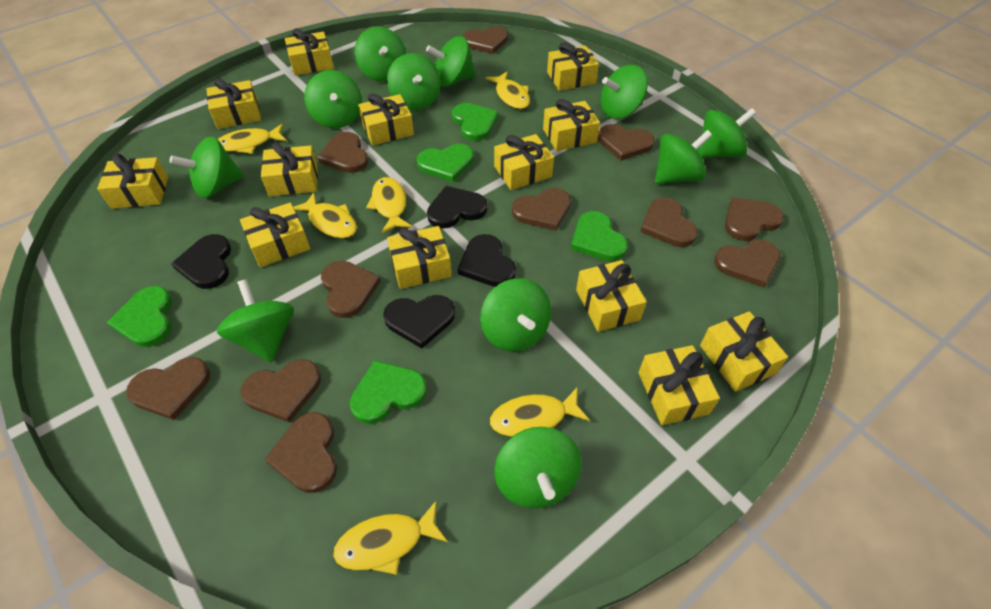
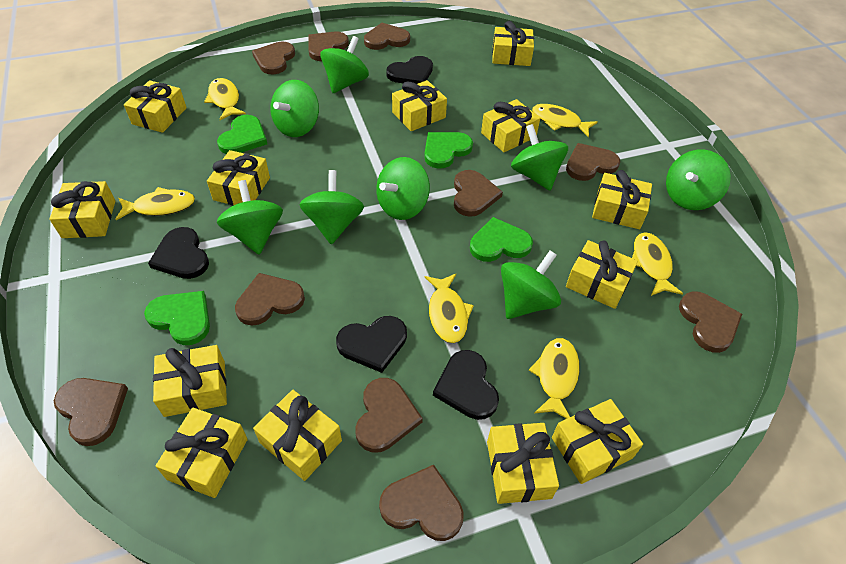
brown heart: 11 -> 10
green heart: 5 -> 4
green spinning top: 11 -> 8

